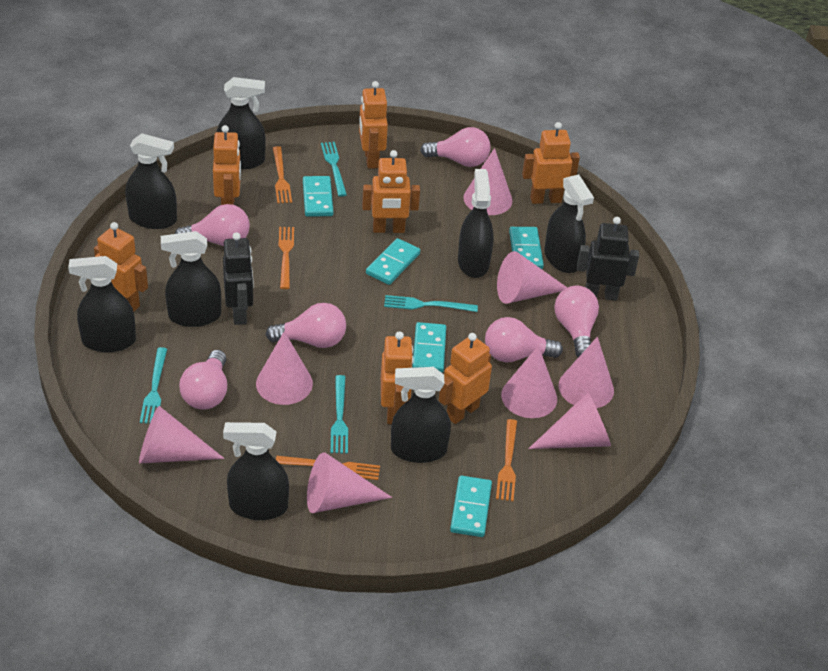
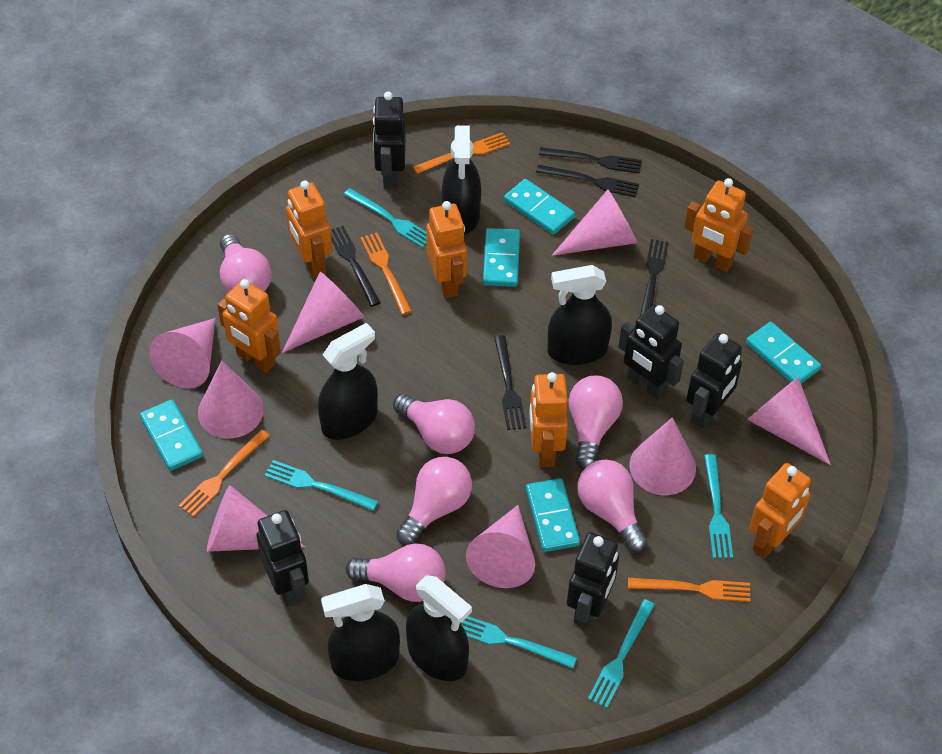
black fork: 0 -> 5
black robot: 2 -> 5
black spray bottle: 8 -> 5
orange robot: 7 -> 6
turquoise fork: 4 -> 5

